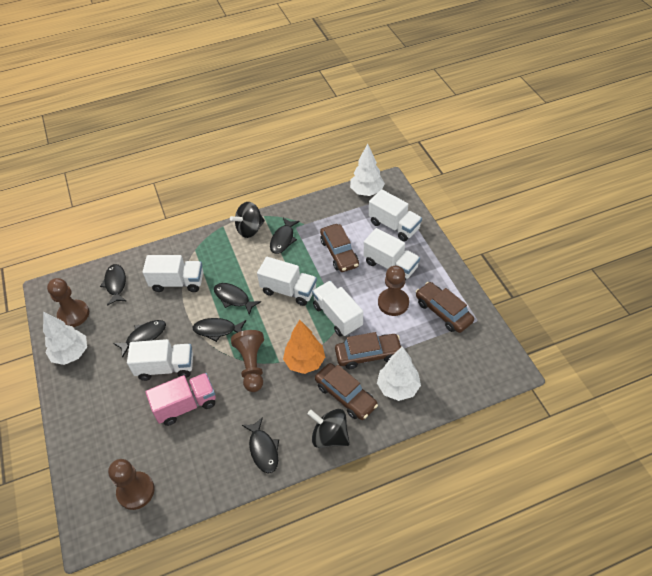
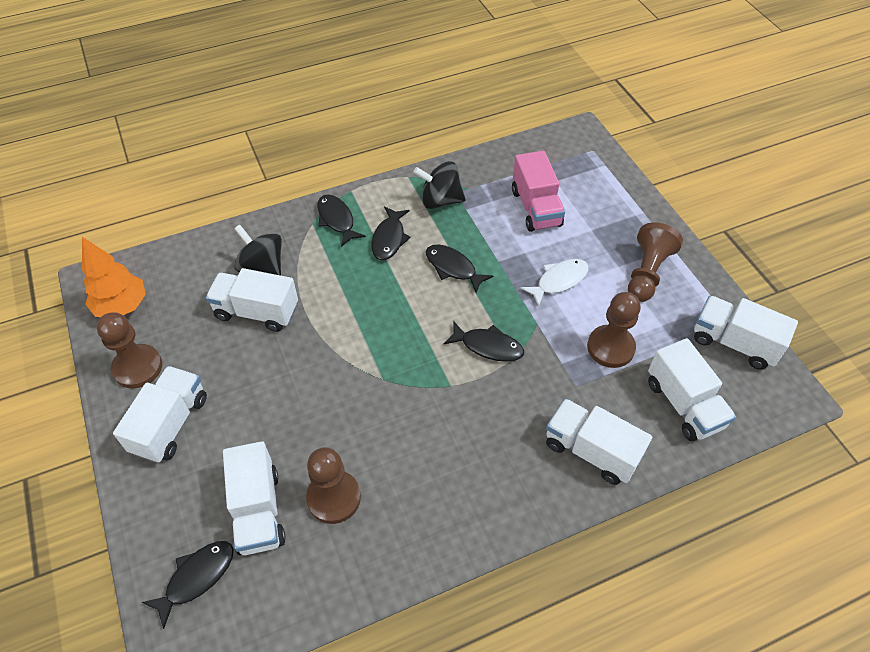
black fish: 6 -> 5
brown car: 4 -> 0
white fish: 0 -> 1
white tree: 3 -> 0

